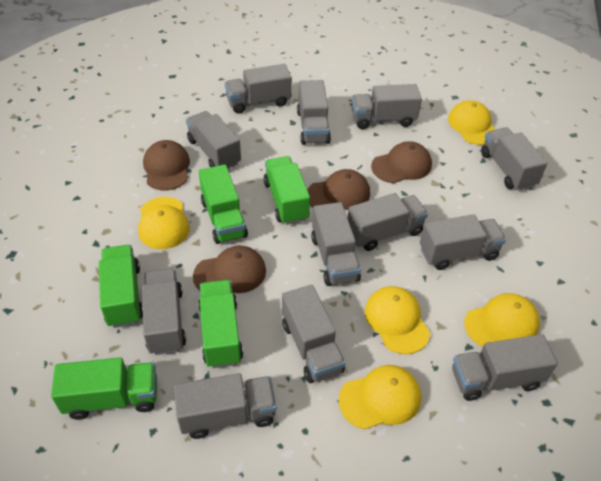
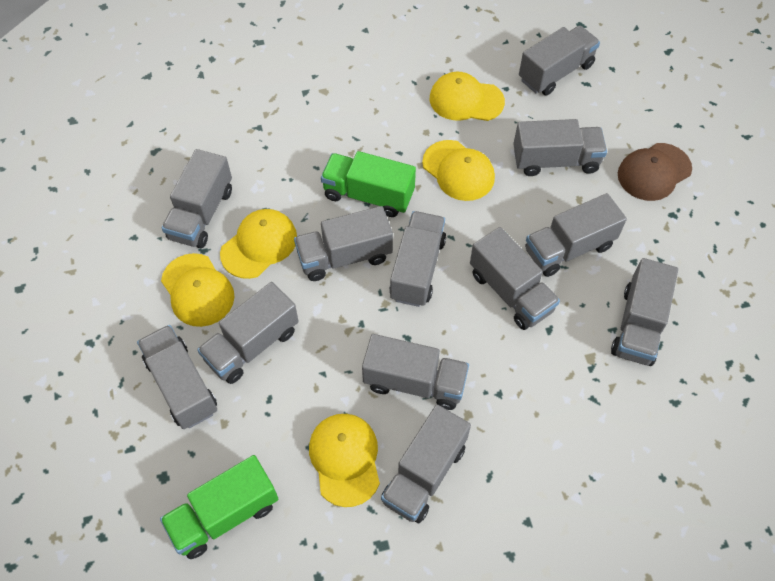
brown cap: 4 -> 1
green truck: 5 -> 2

